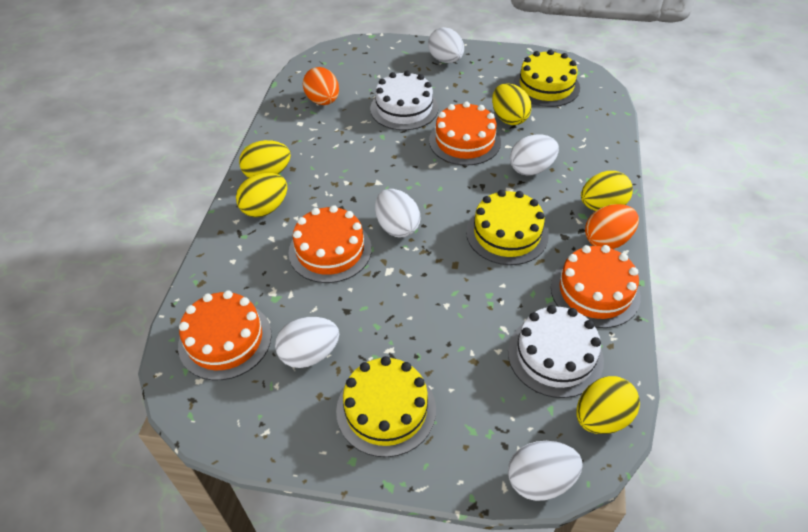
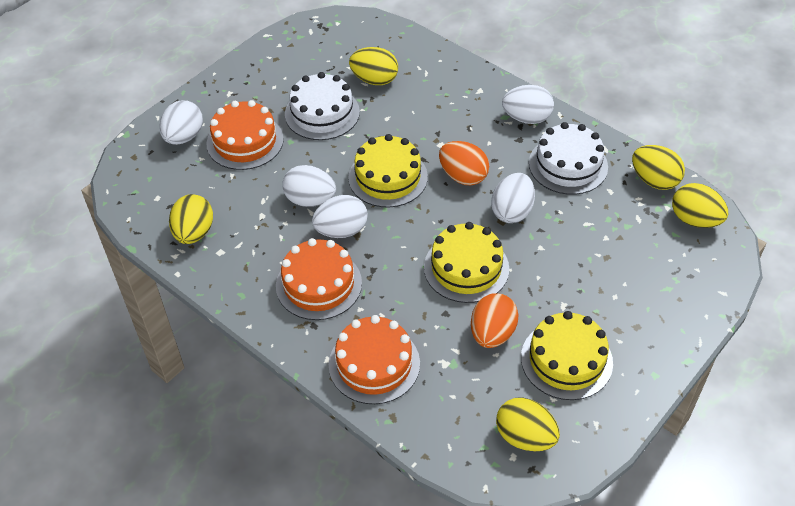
orange cake: 4 -> 3

